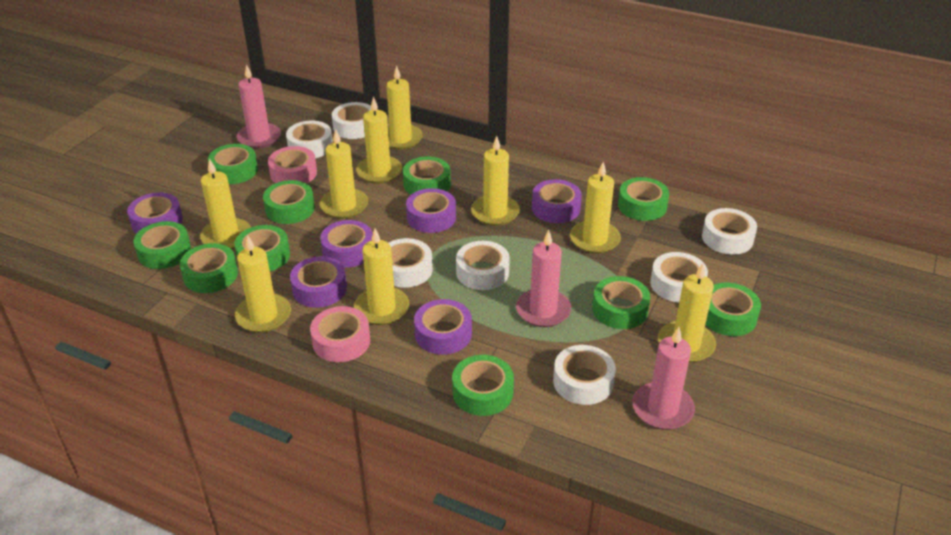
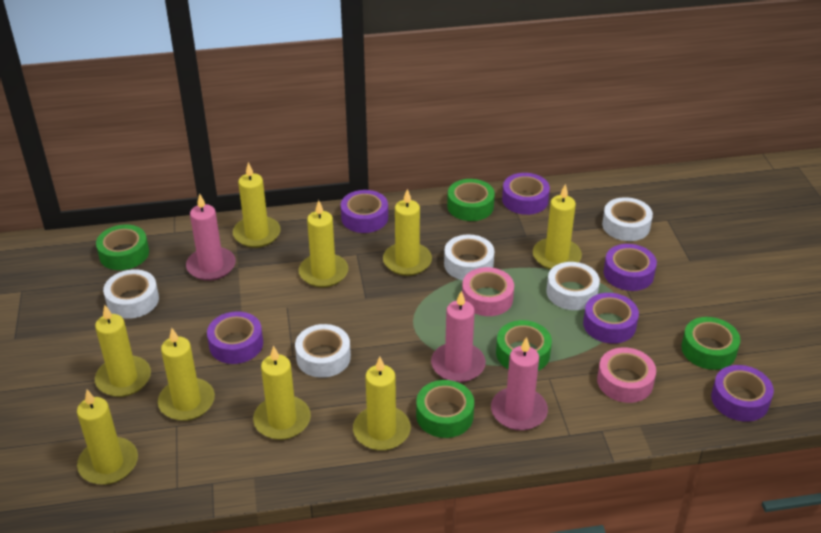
green tape: 10 -> 5
white tape: 7 -> 5

